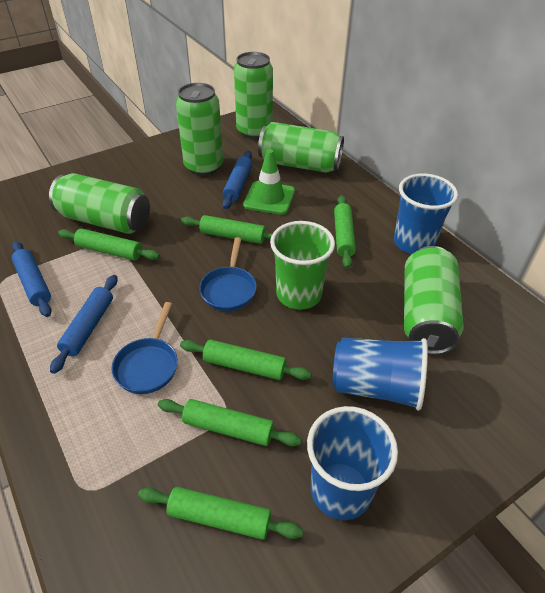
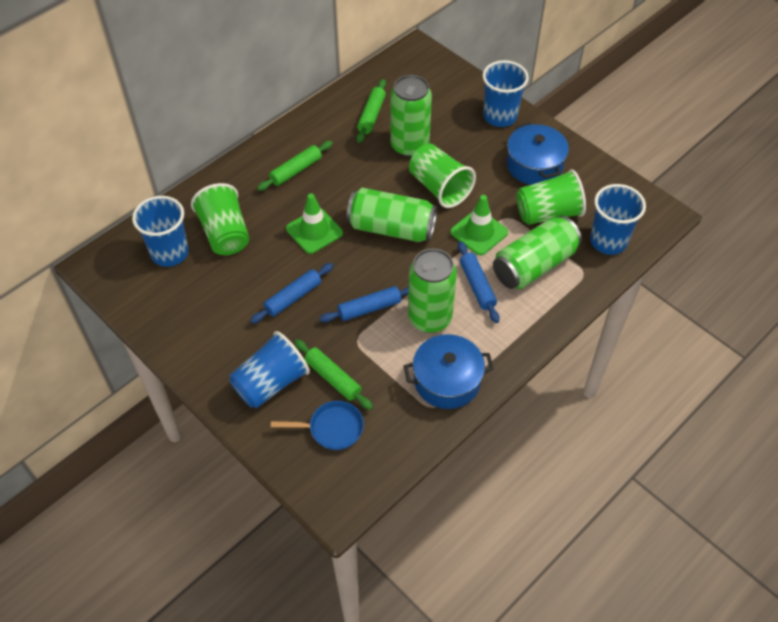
blue cup: 3 -> 4
blue pan: 2 -> 1
blue pot: 0 -> 2
green can: 5 -> 4
green cup: 1 -> 3
green rolling pin: 6 -> 3
green traffic cone: 1 -> 2

